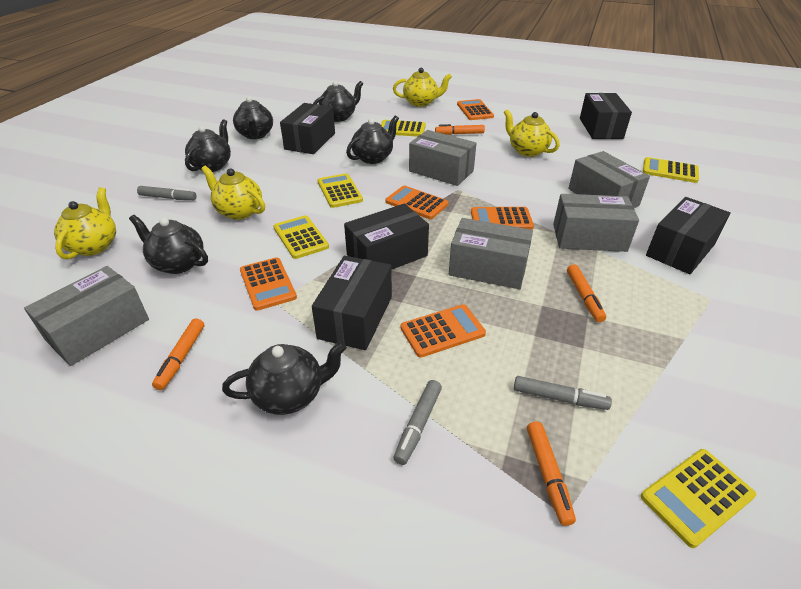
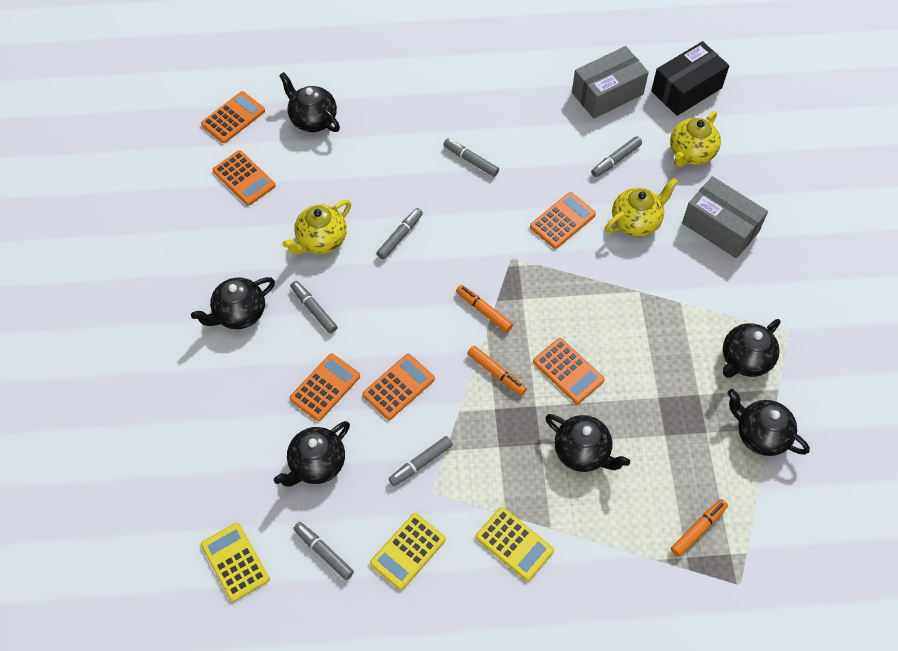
black box: 5 -> 1
grey box: 5 -> 2
grey marker: 3 -> 6
orange calculator: 5 -> 6
orange marker: 4 -> 3
yellow calculator: 5 -> 3
yellow teapot: 4 -> 3

